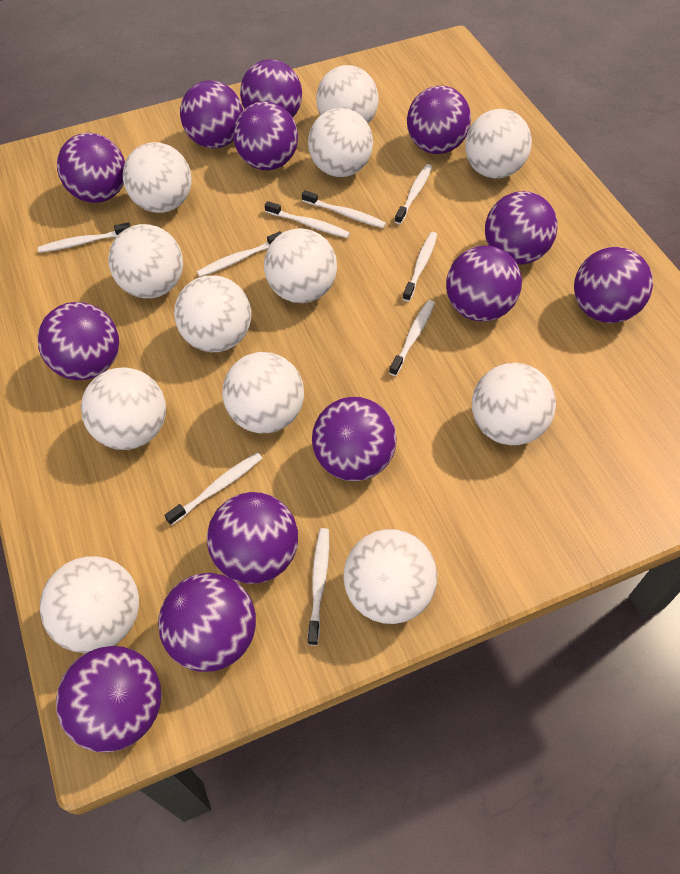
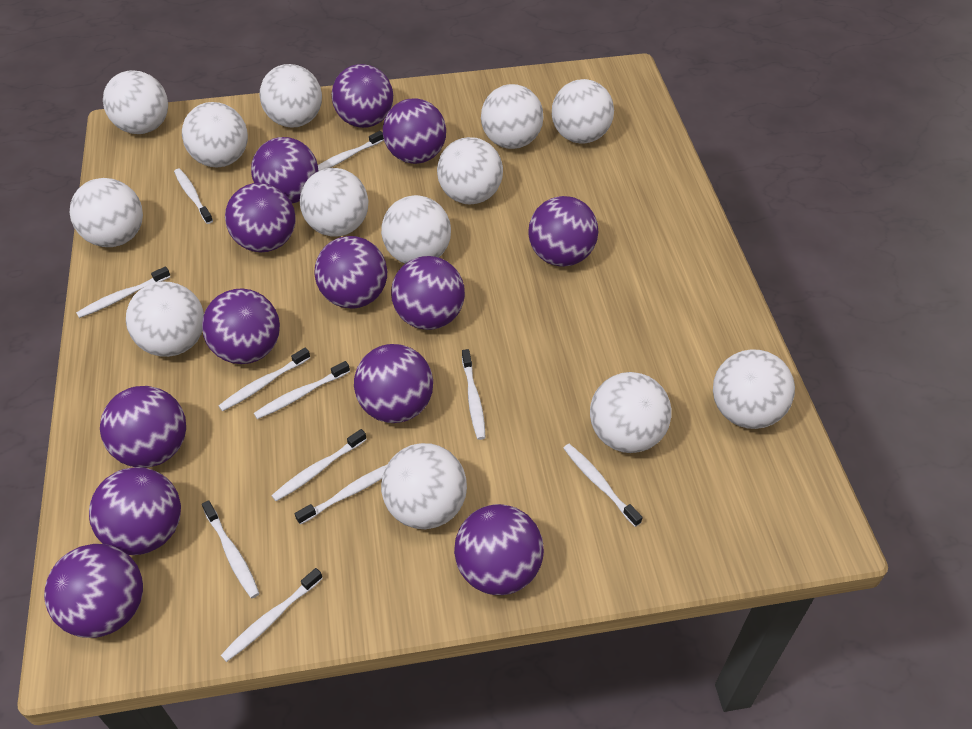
white ball: 12 -> 13
white toothbrush: 9 -> 11

